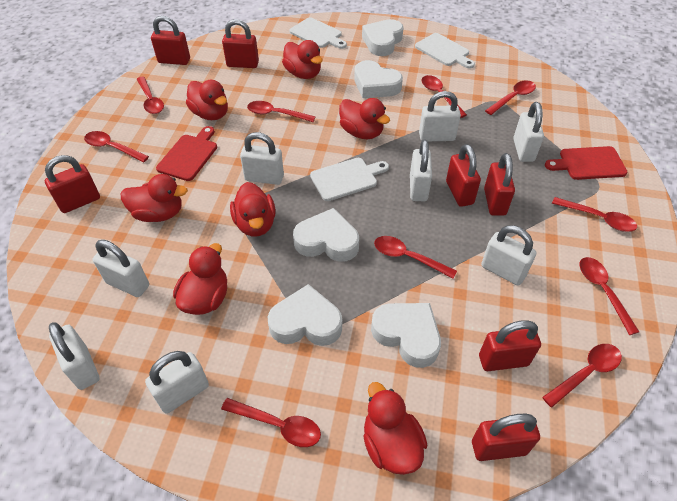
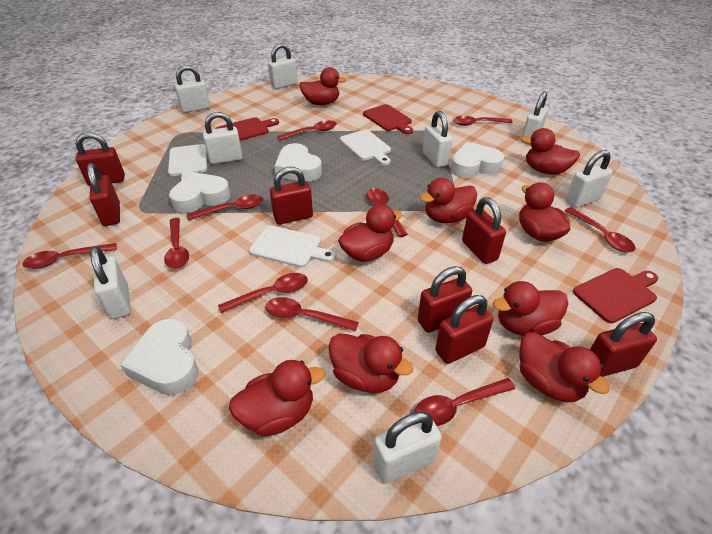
red cutting board: 2 -> 3
red duck: 7 -> 9
white heart: 5 -> 4

